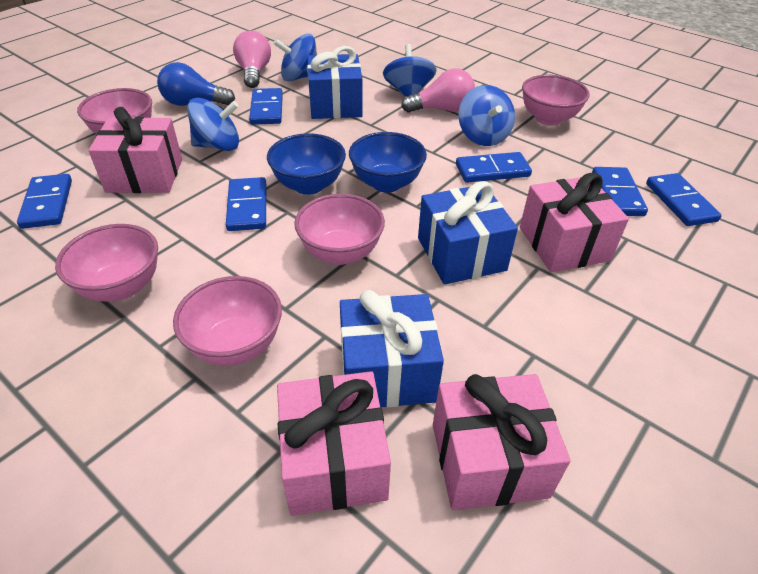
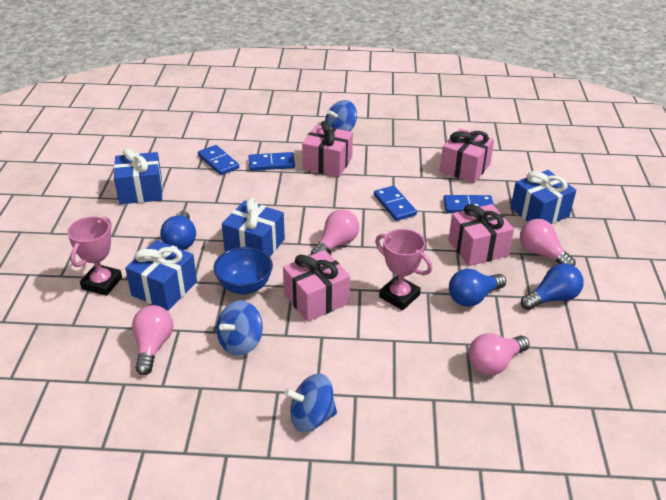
blue bowl: 2 -> 1
blue domino: 6 -> 4
blue gift: 3 -> 4
blue light bulb: 1 -> 3
blue spinning top: 4 -> 3
pink bowl: 5 -> 0
pink light bulb: 2 -> 4
pink trophy: 0 -> 2

